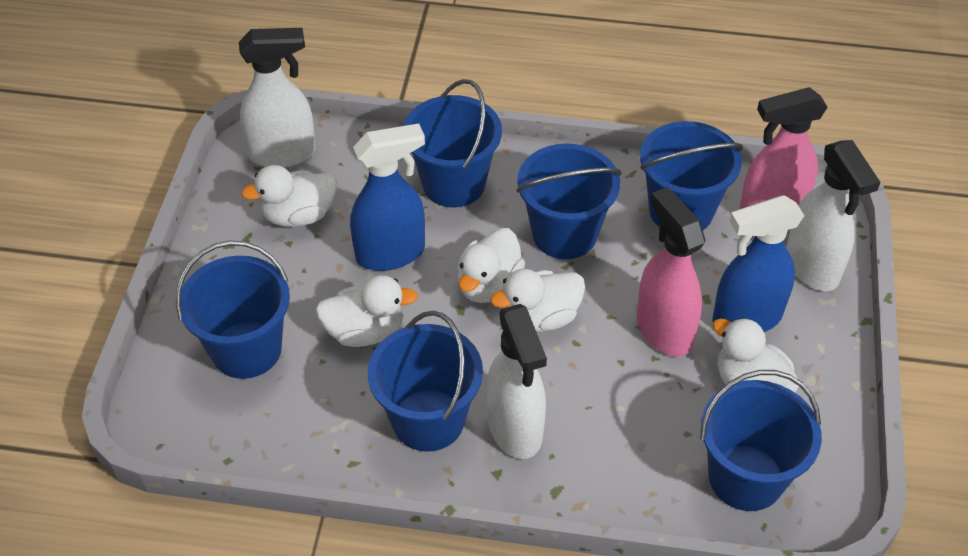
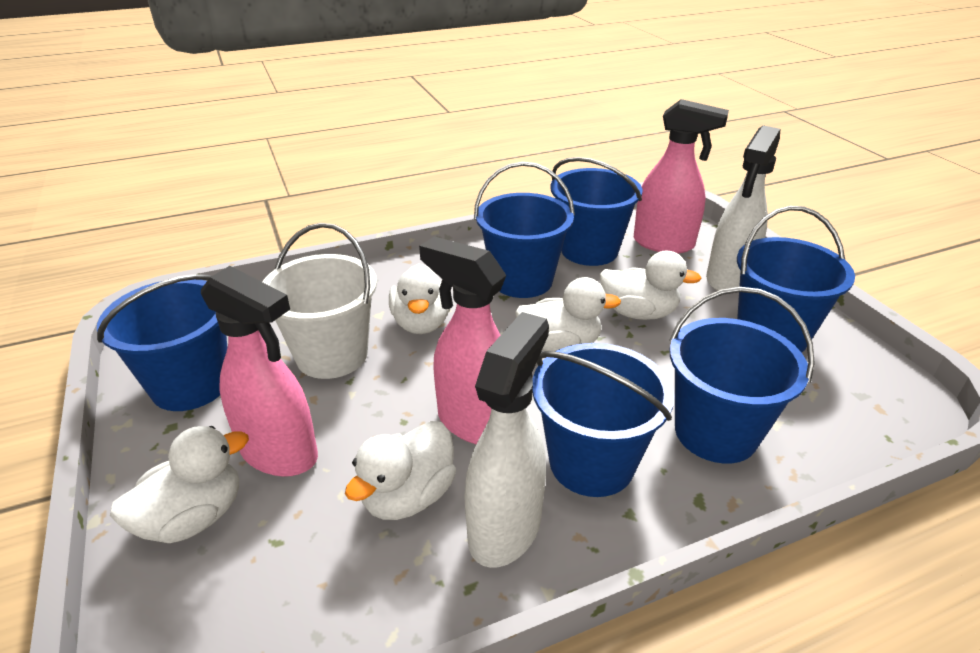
blue spray bottle: 2 -> 0
pink spray bottle: 2 -> 3
white bucket: 0 -> 1
white spray bottle: 3 -> 2

